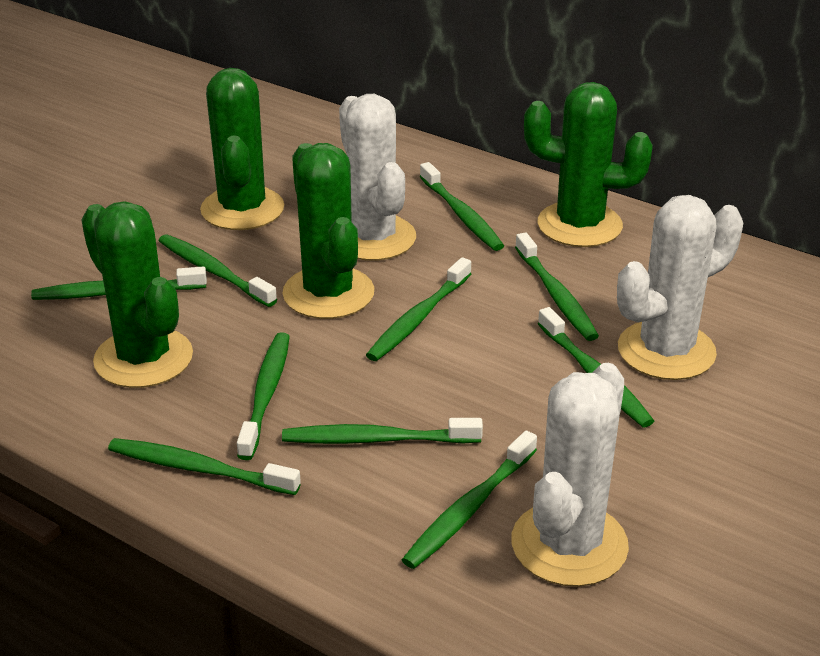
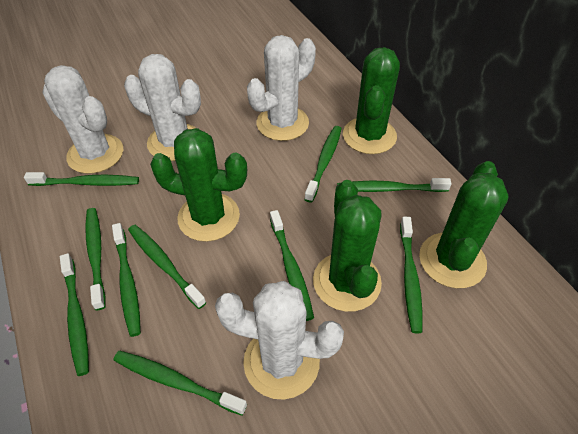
white cactus: 3 -> 4

